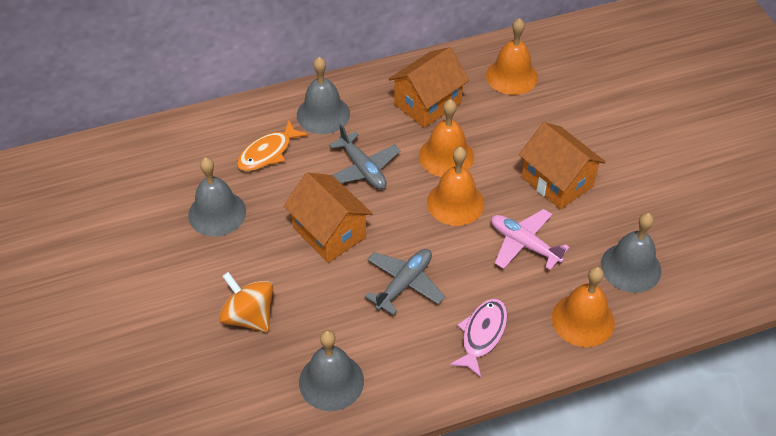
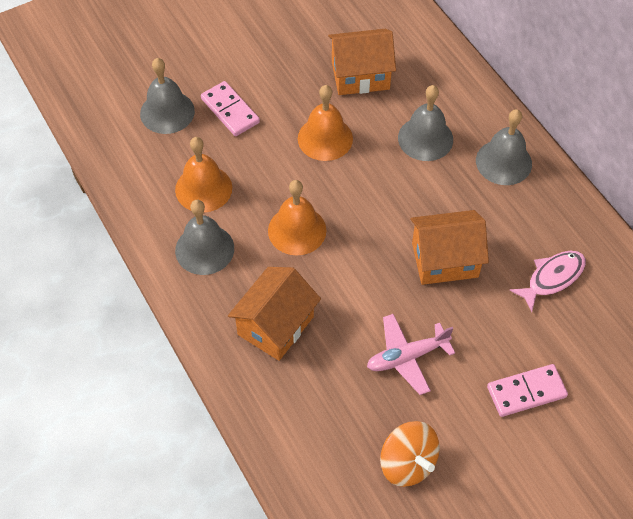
grey plane: 2 -> 0
orange bell: 4 -> 3
orange fish: 1 -> 0
pink domino: 0 -> 2

